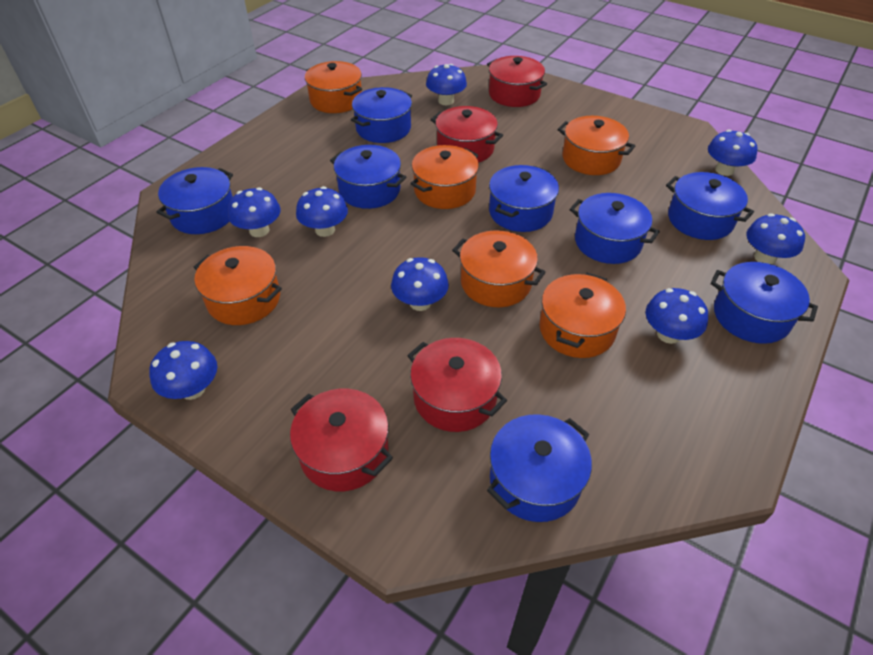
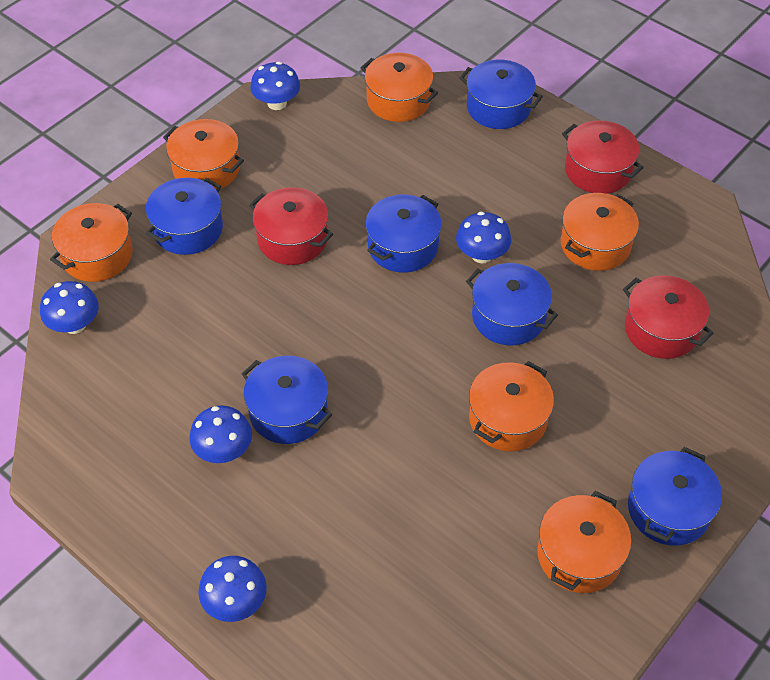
blue mushroom: 8 -> 5
blue pot: 8 -> 6
red pot: 4 -> 3

